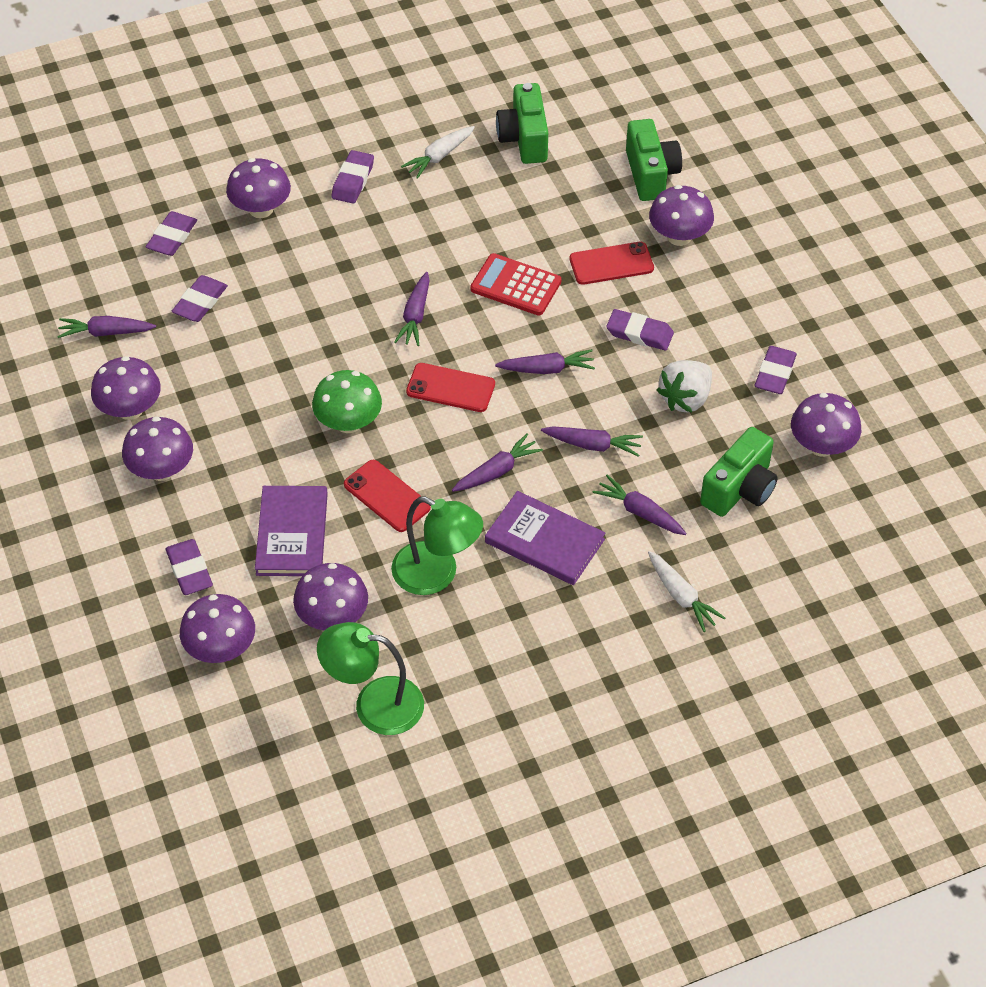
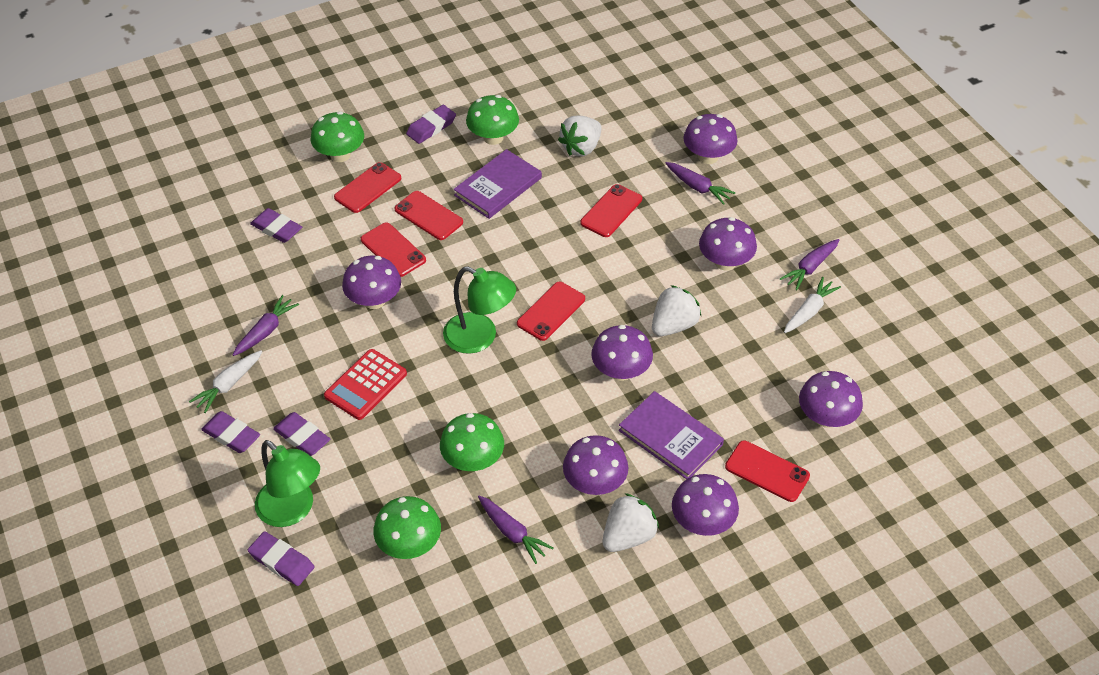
green camera: 3 -> 0
green mushroom: 1 -> 4
purple carrot: 6 -> 4
purple eraser: 6 -> 5
red phone: 3 -> 6
white strawberry: 1 -> 3

